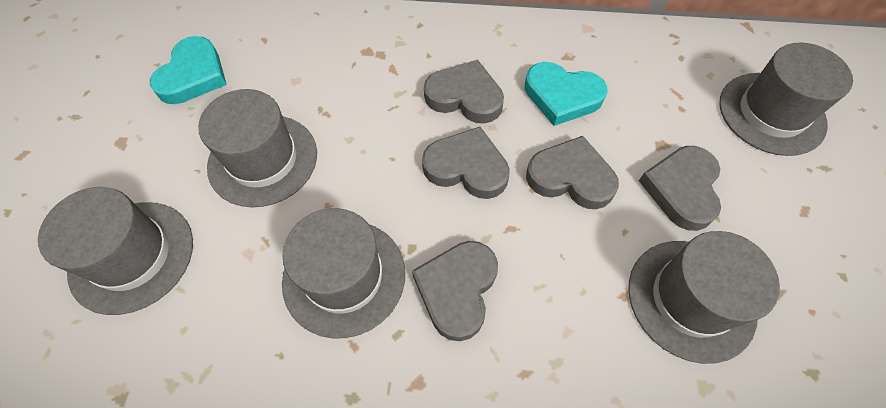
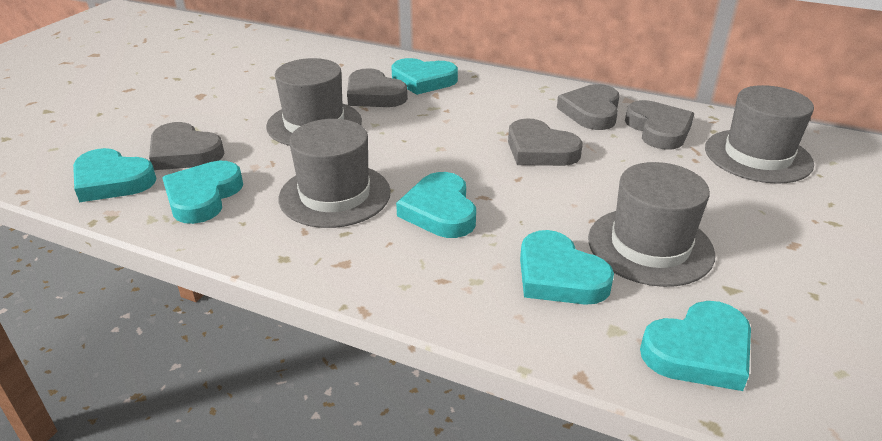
grey hat: 5 -> 4
turquoise heart: 2 -> 6

